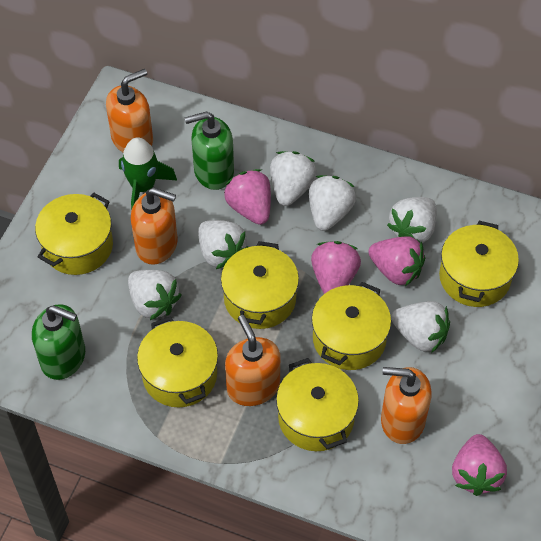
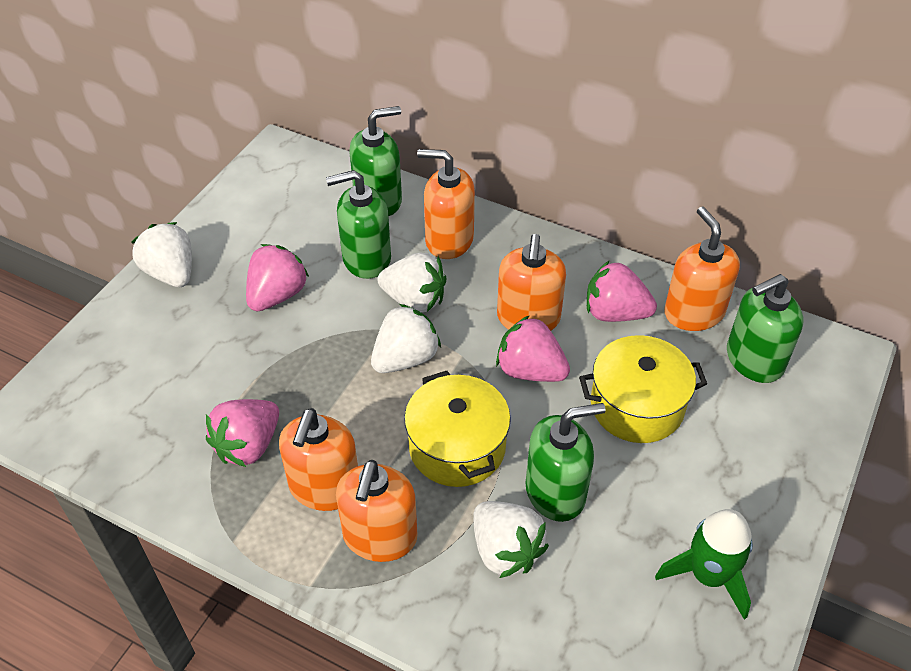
green soap dispenser: 2 -> 4
orange soap dispenser: 4 -> 5
white strawberry: 6 -> 4
yellow pot: 6 -> 2

